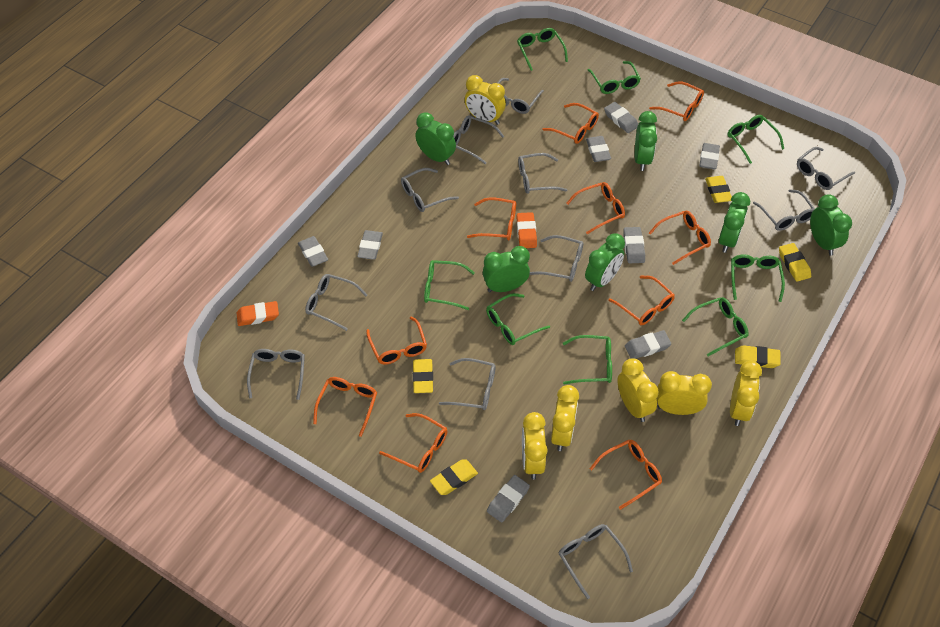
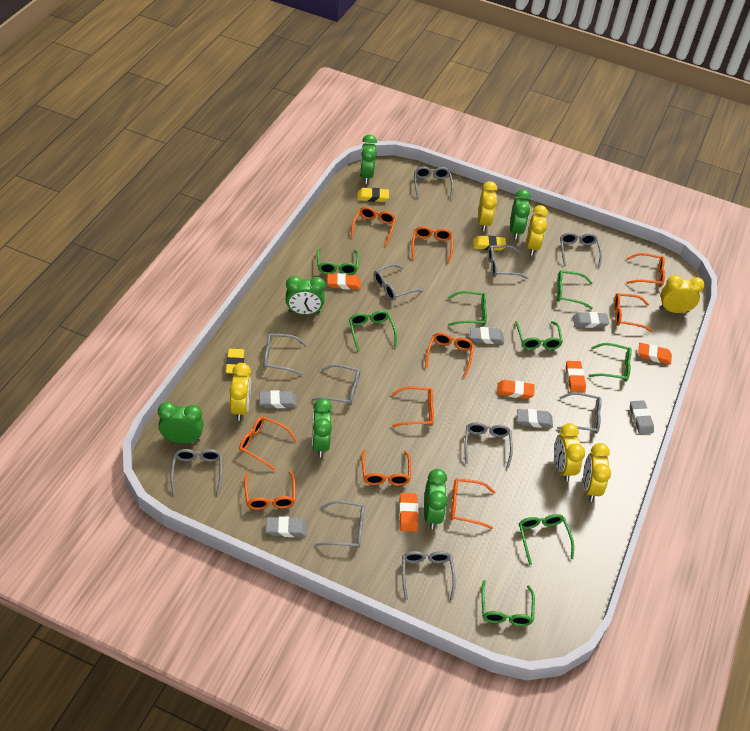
grey eraser: 8 -> 6
orange eraser: 2 -> 5
yellow eraser: 5 -> 3

